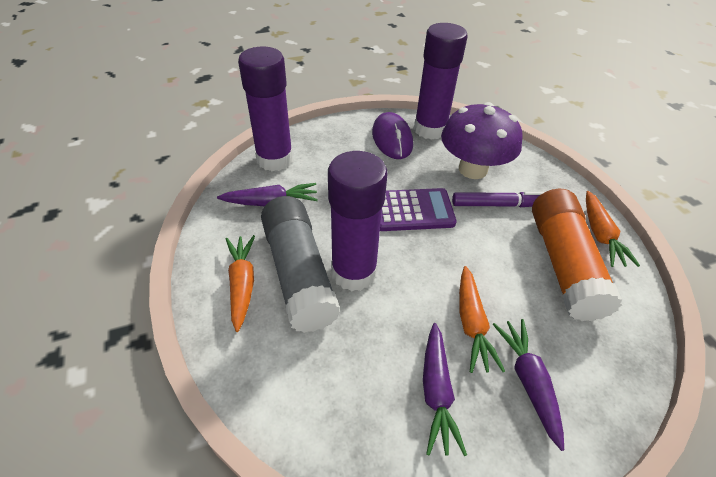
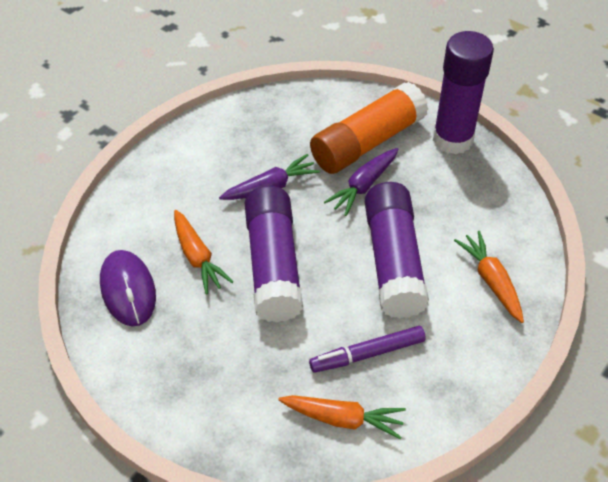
grey glue stick: 1 -> 0
purple calculator: 1 -> 0
purple carrot: 3 -> 2
purple mushroom: 1 -> 0

